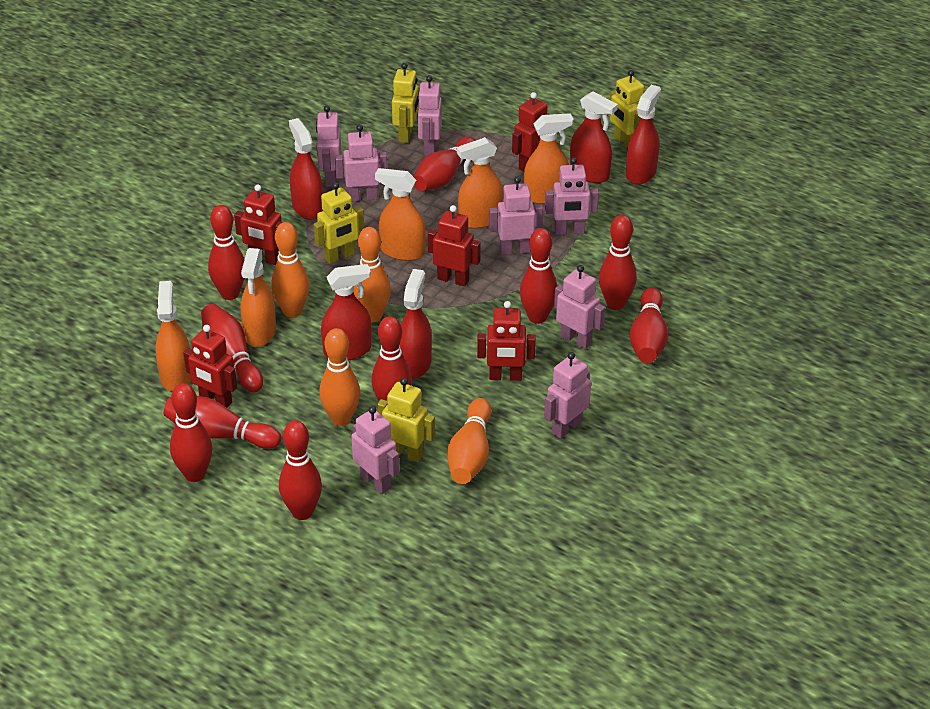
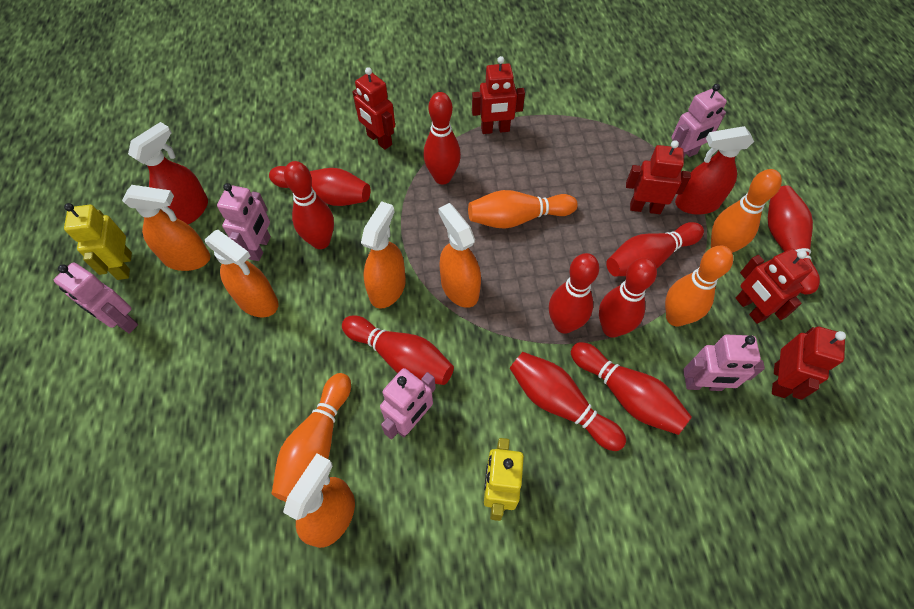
pink robot: 8 -> 5
red spray bottle: 5 -> 2
yellow robot: 4 -> 2

